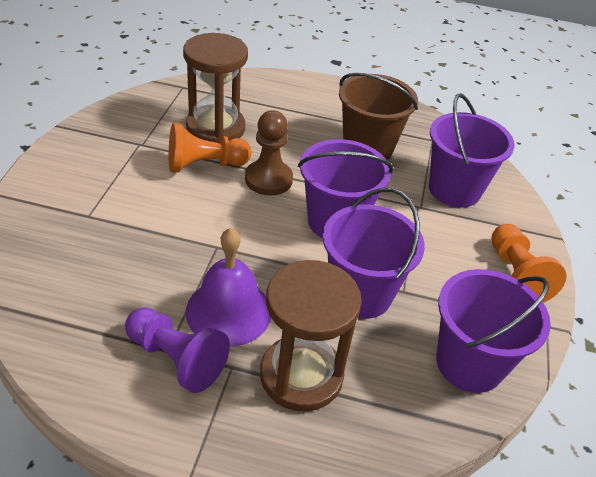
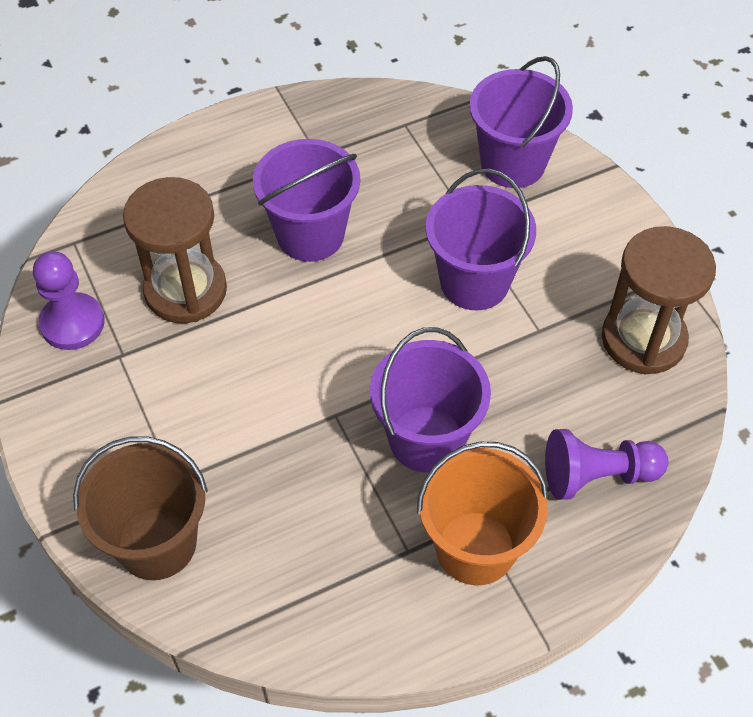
brown pawn: 1 -> 0
orange bucket: 0 -> 1
orange pawn: 2 -> 0
purple bell: 1 -> 0
purple pawn: 1 -> 2

